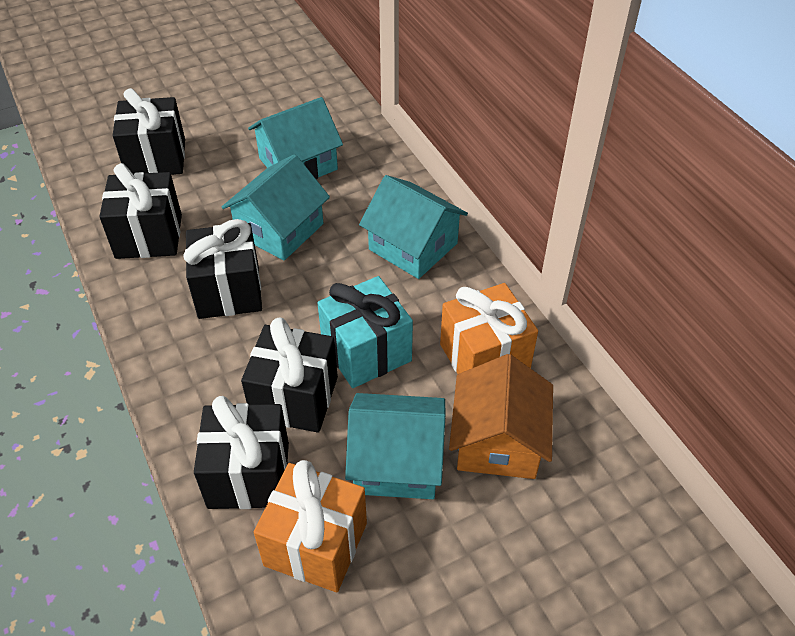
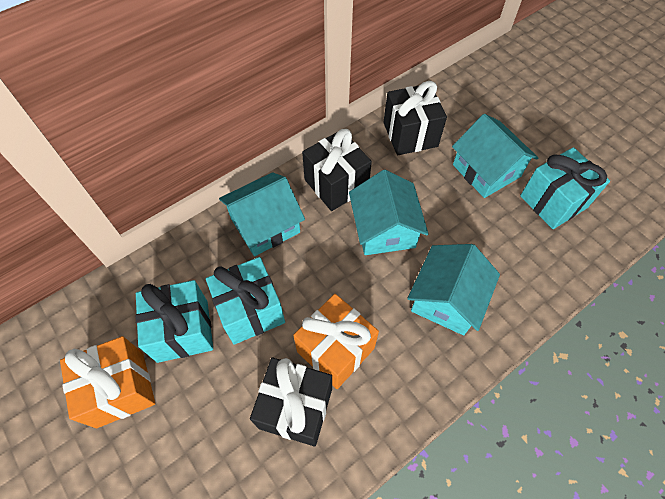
black gift: 5 -> 3
orange house: 1 -> 0
turquoise gift: 1 -> 3

